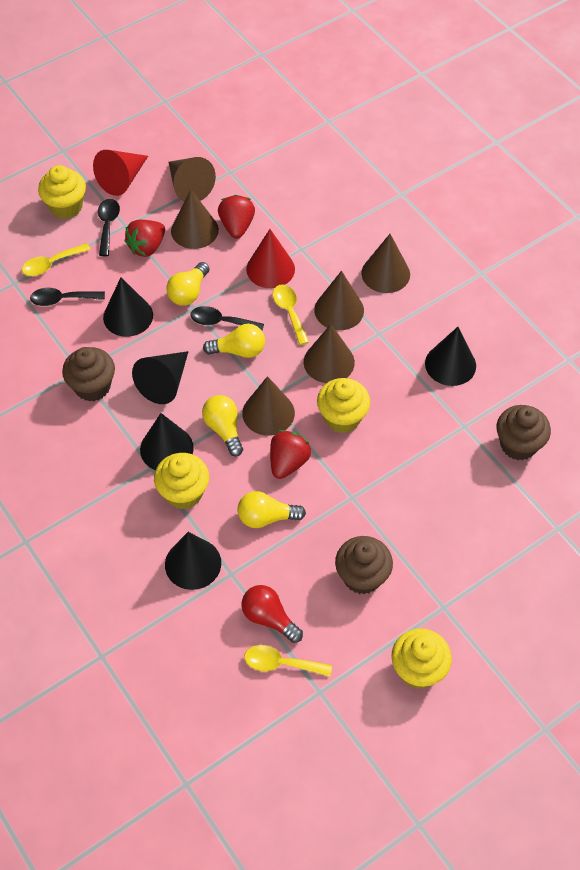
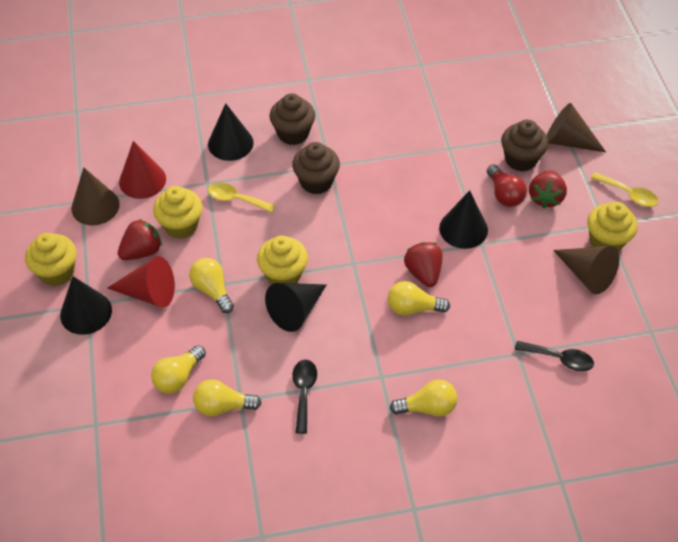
black cone: 5 -> 4
black spoon: 3 -> 2
brown cone: 6 -> 3
yellow light bulb: 4 -> 5
yellow spoon: 3 -> 2

